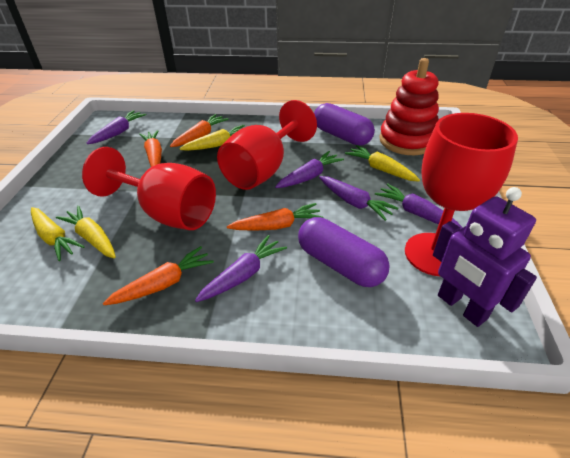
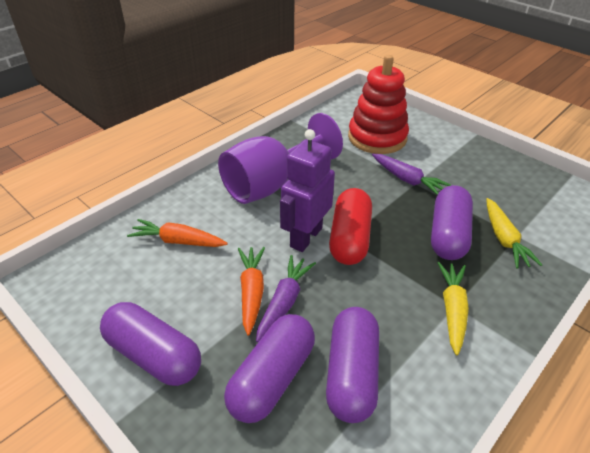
orange carrot: 4 -> 2
purple capsule: 2 -> 4
purple carrot: 5 -> 2
purple goblet: 0 -> 1
red capsule: 0 -> 1
red goblet: 3 -> 0
yellow carrot: 4 -> 2

